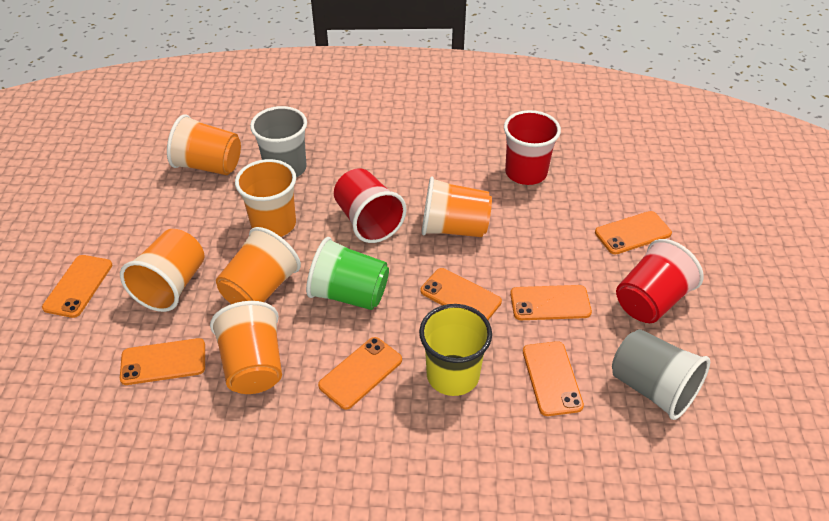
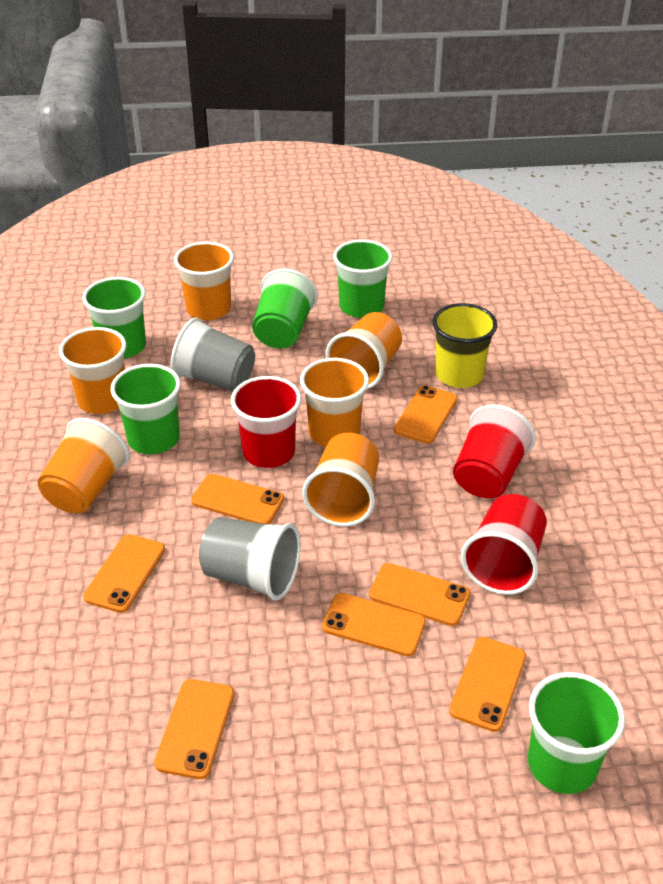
green cup: 1 -> 5

